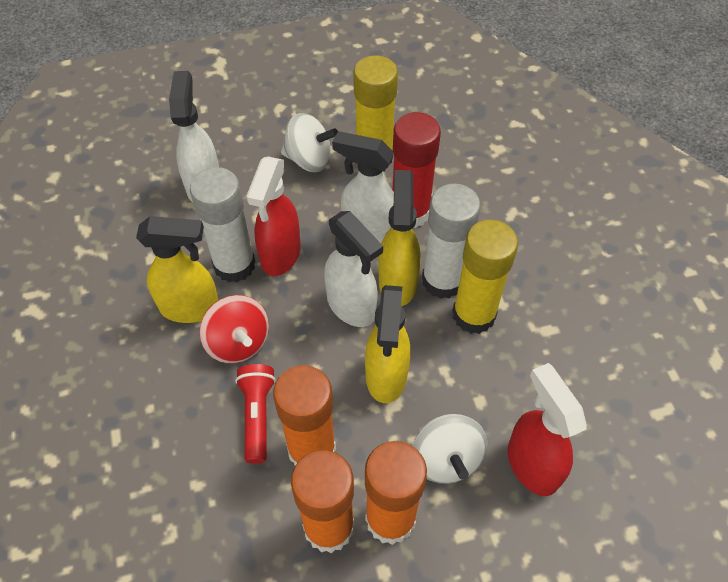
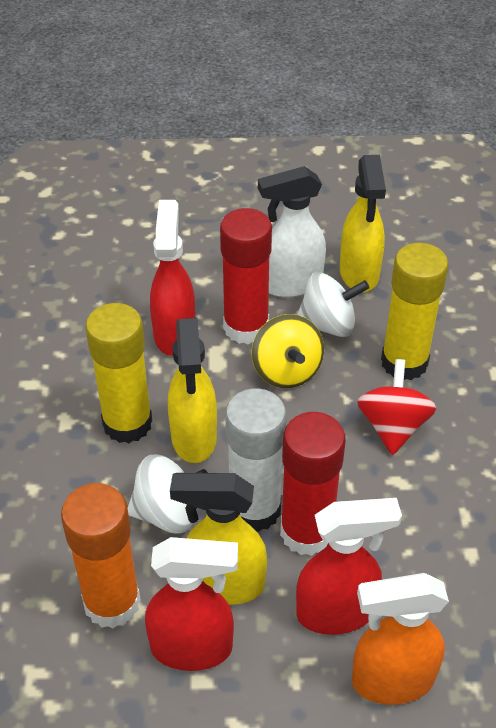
orange glue stick: 3 -> 1
orange spray bottle: 0 -> 1
red flashlight: 1 -> 0
red glue stick: 1 -> 2
red spray bottle: 2 -> 3
white glue stick: 2 -> 1
white spray bottle: 3 -> 1
yellow spinning top: 0 -> 1

